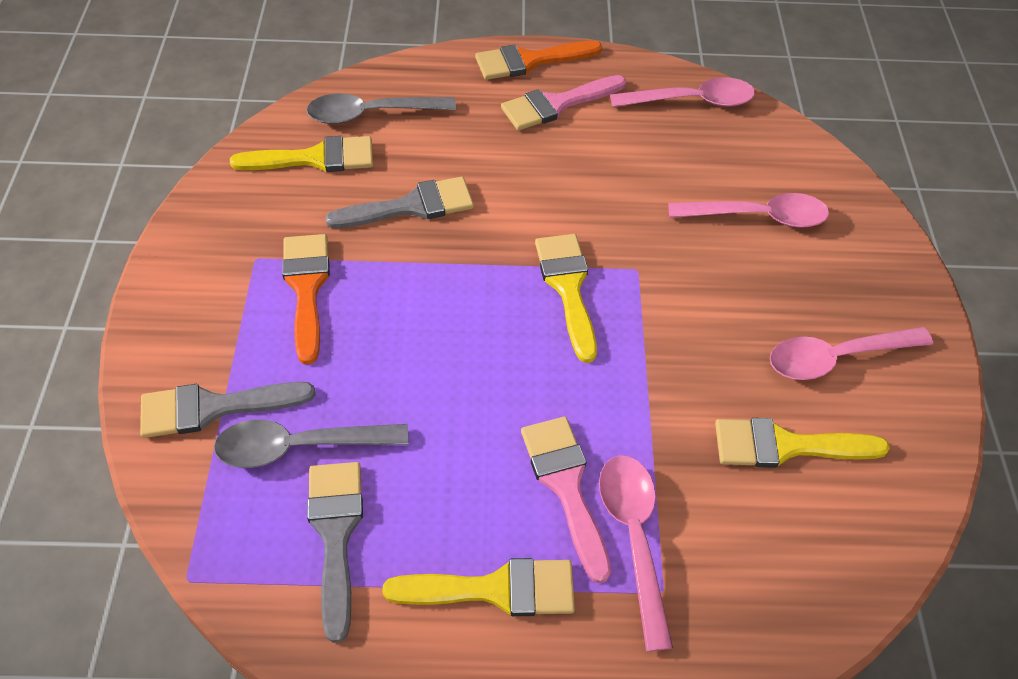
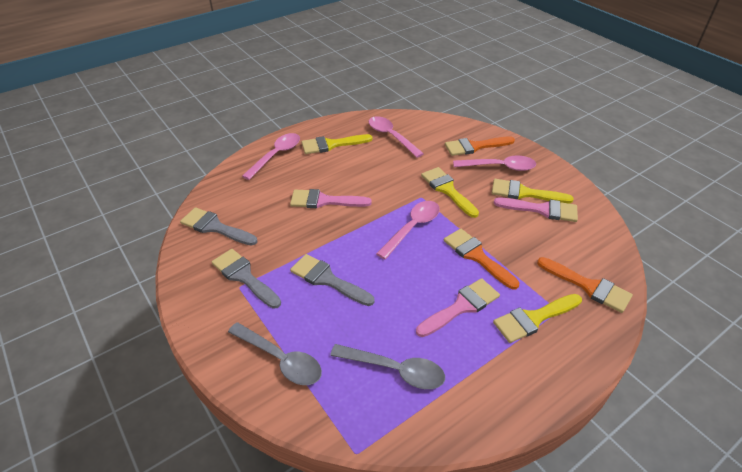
orange brush: 2 -> 3
pink brush: 2 -> 3

